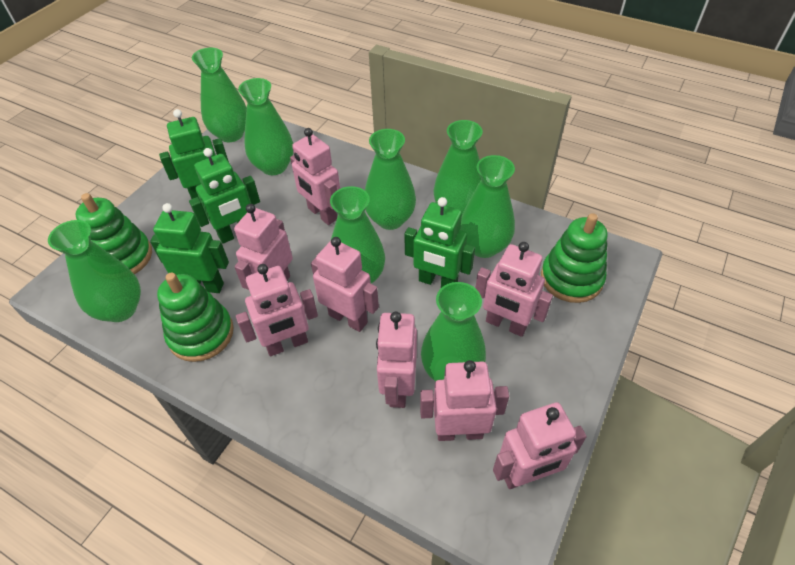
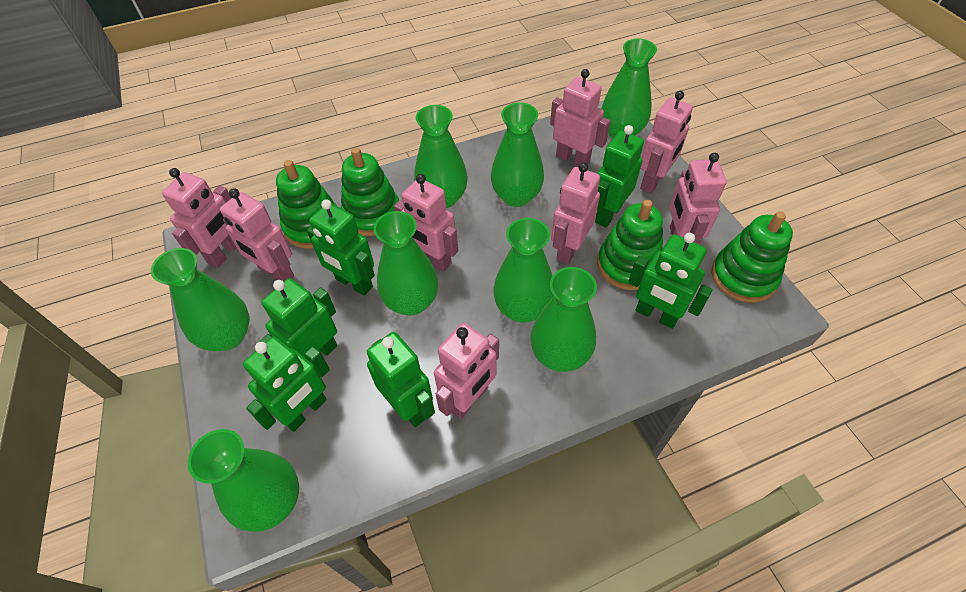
green robot: 4 -> 6
green stacking toy: 3 -> 4

